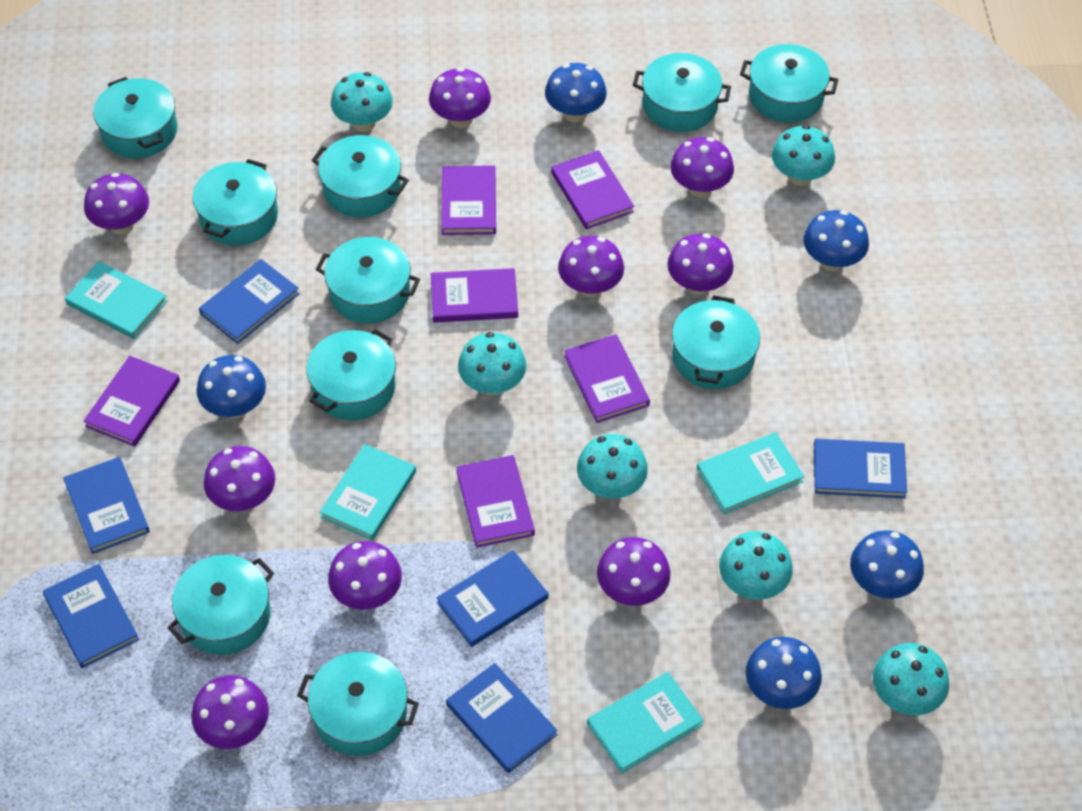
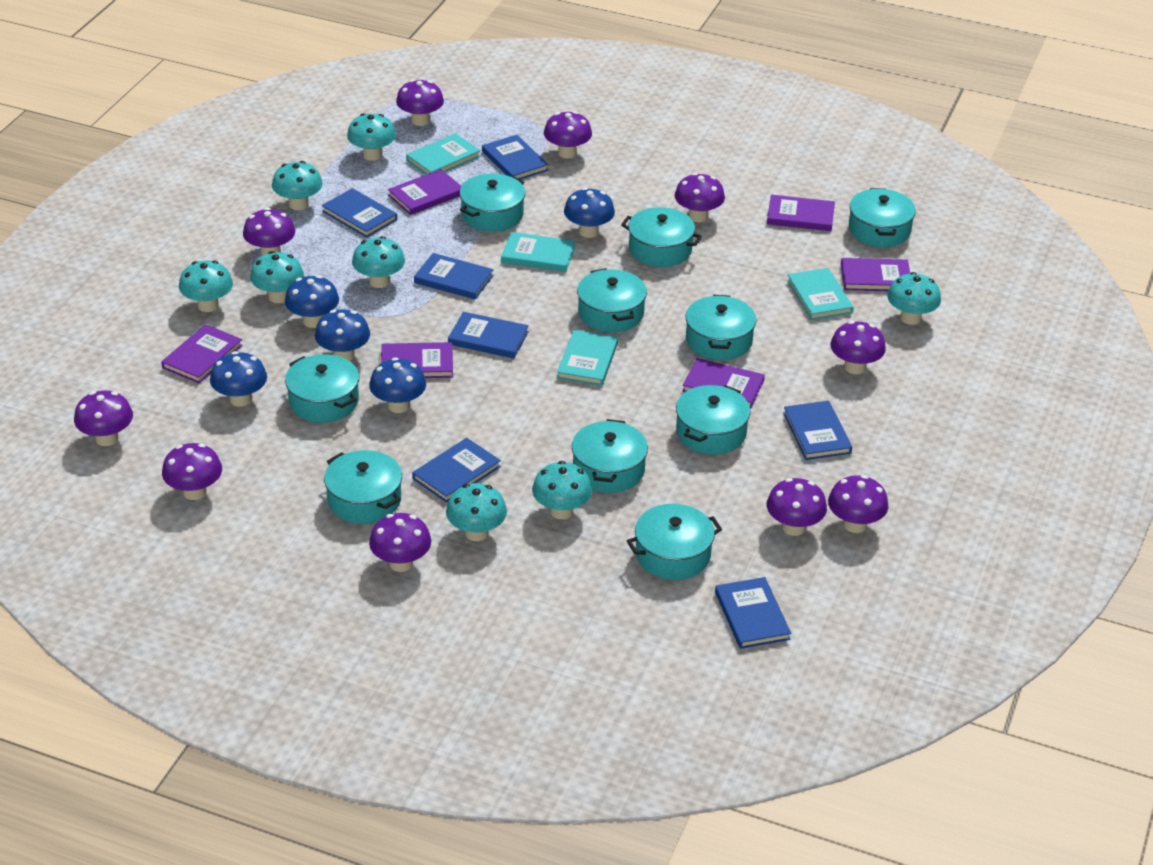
blue book: 6 -> 7
purple mushroom: 9 -> 10
turquoise mushroom: 6 -> 8

